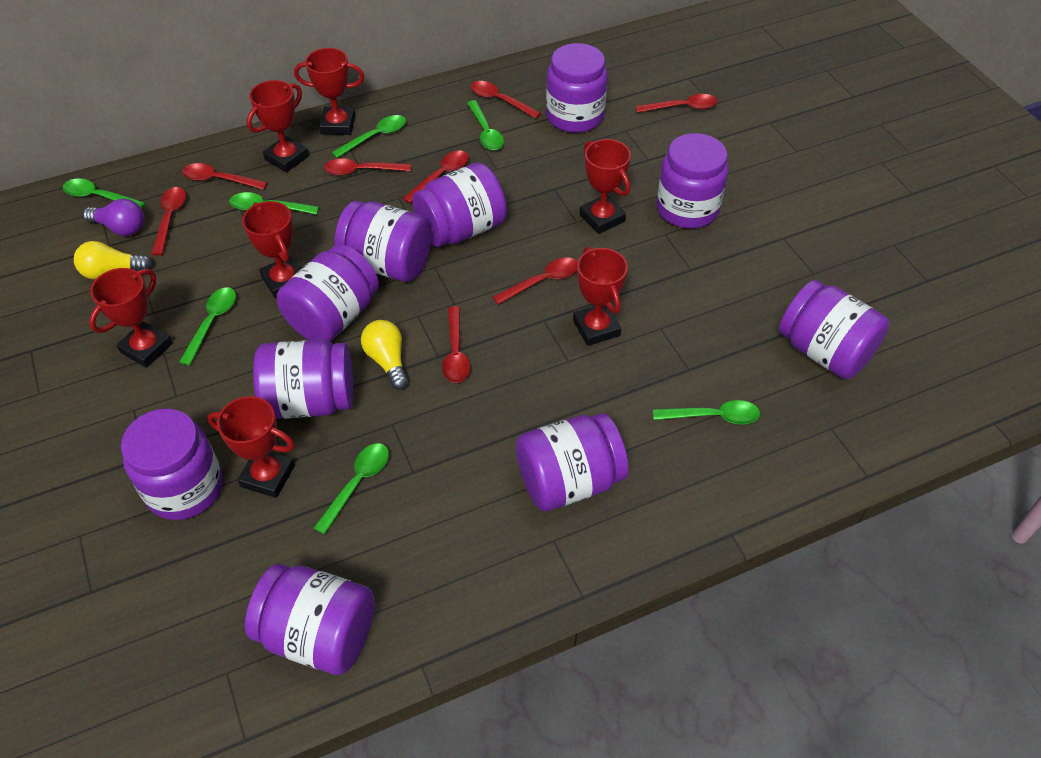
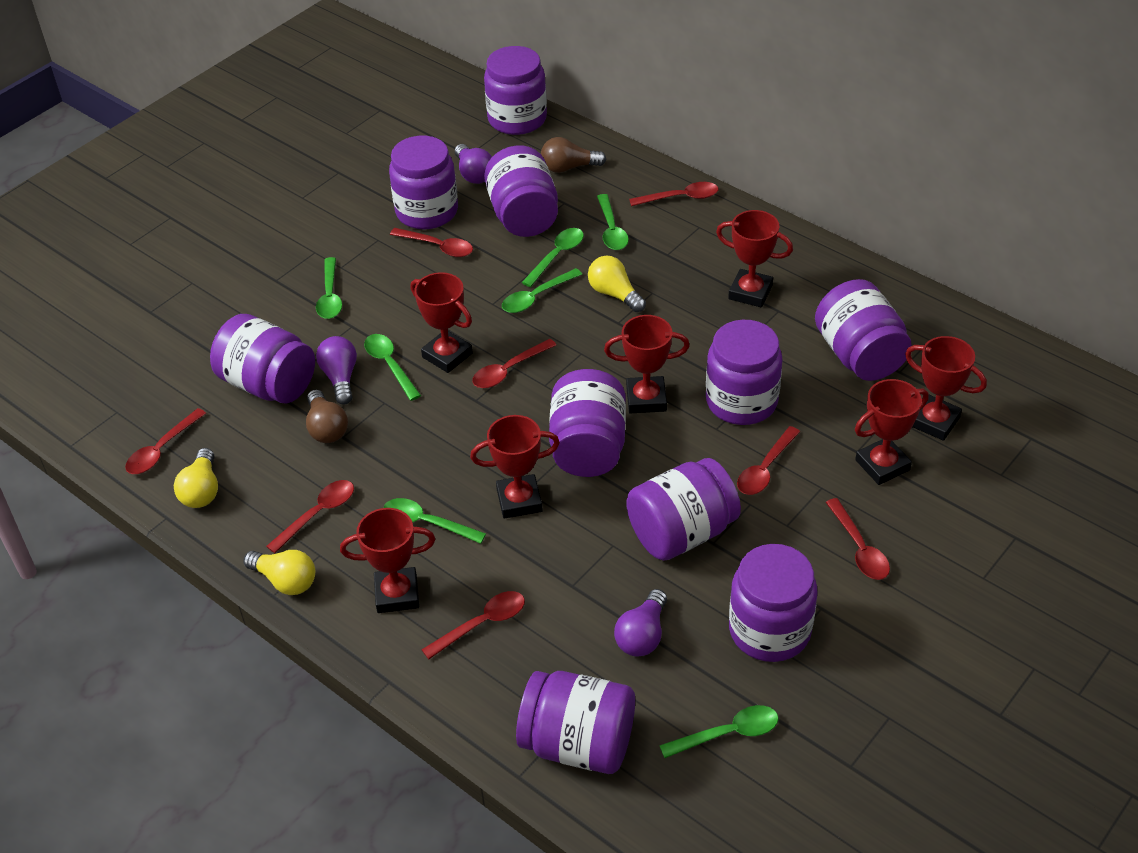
brown light bulb: 0 -> 2
purple light bulb: 1 -> 3
yellow light bulb: 2 -> 3

